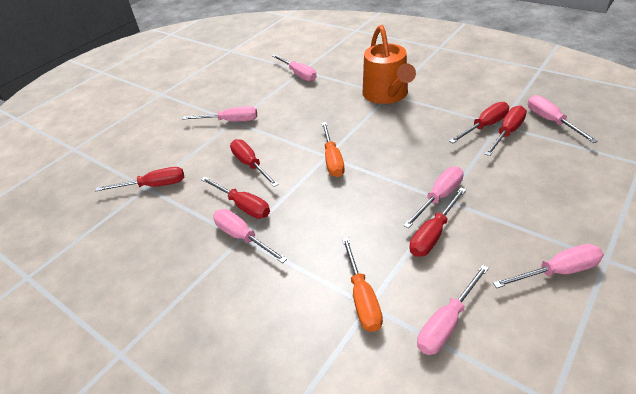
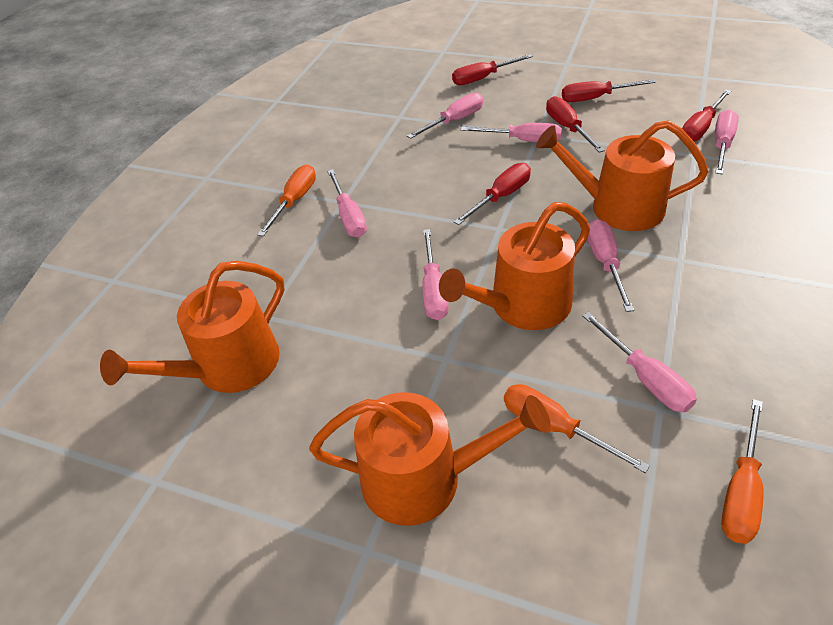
orange screwdriver: 2 -> 3
orange watering can: 1 -> 4
red screwdriver: 6 -> 5

